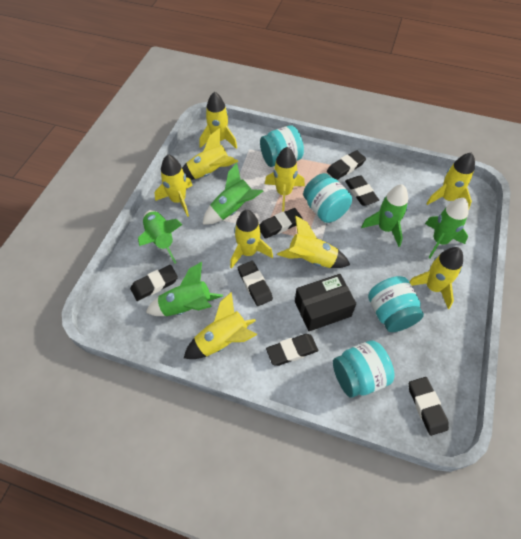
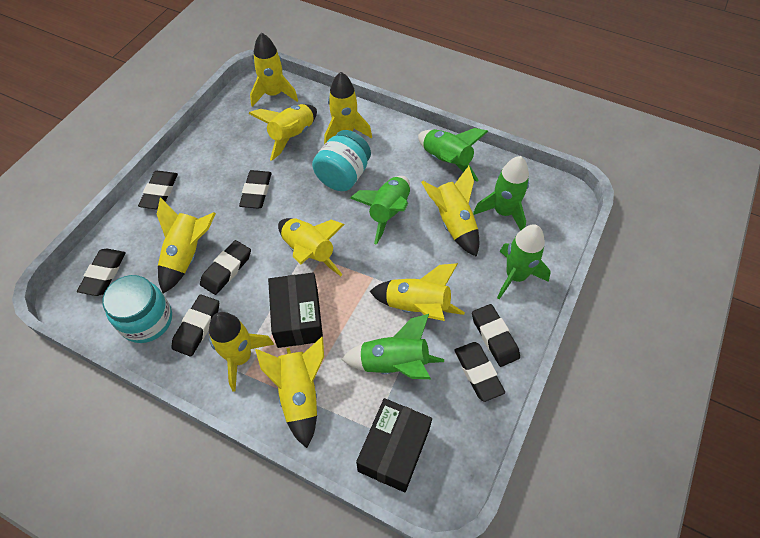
black box: 1 -> 2
turquoise jar: 4 -> 2

